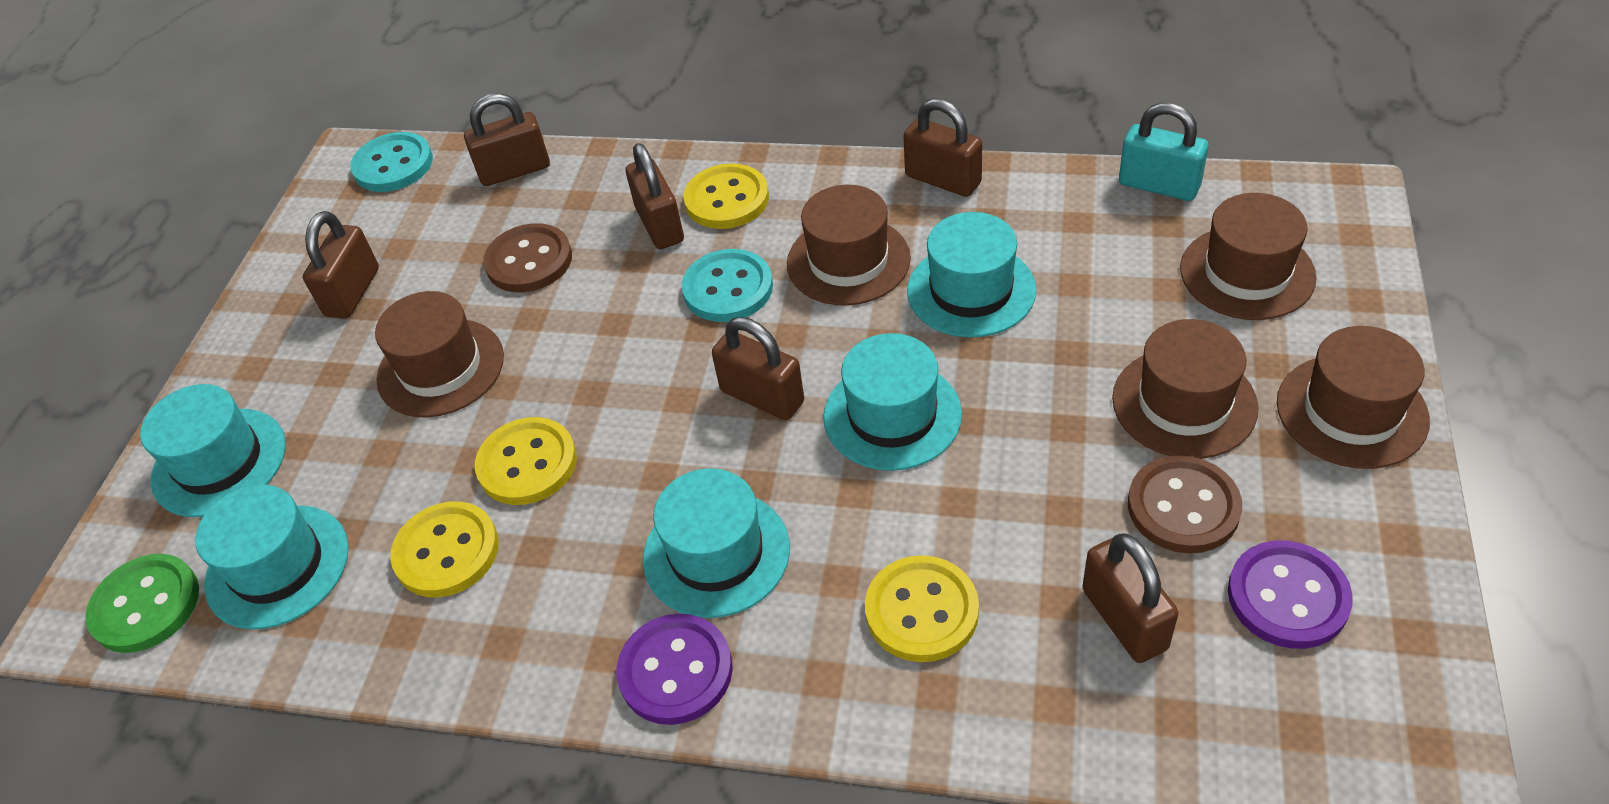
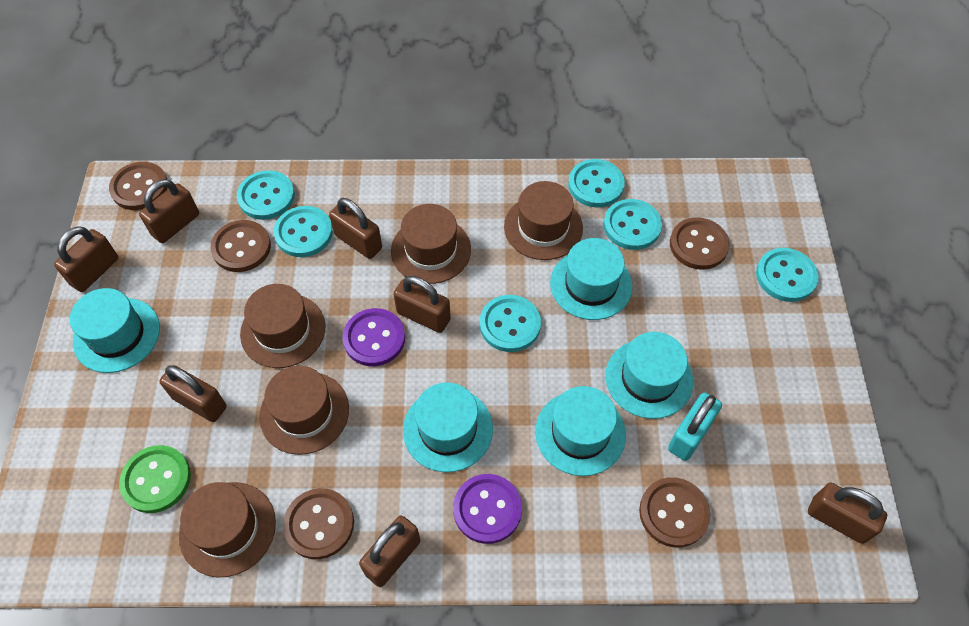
brown button: 2 -> 5
brown padlock: 6 -> 7
turquoise button: 2 -> 6
yellow button: 4 -> 0

